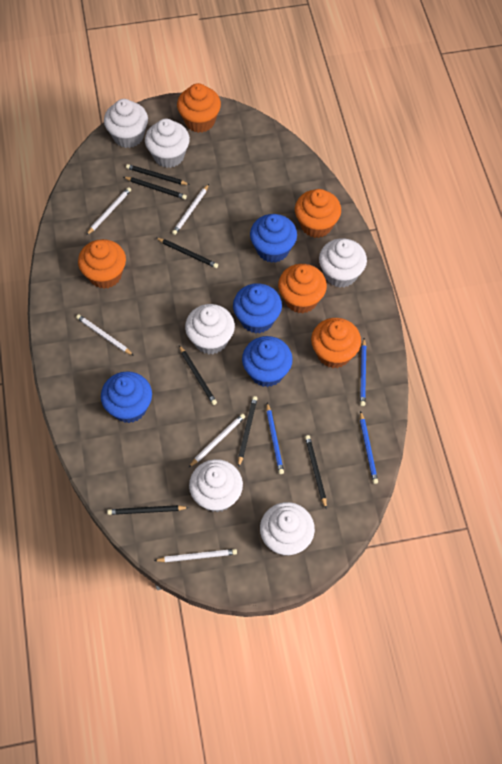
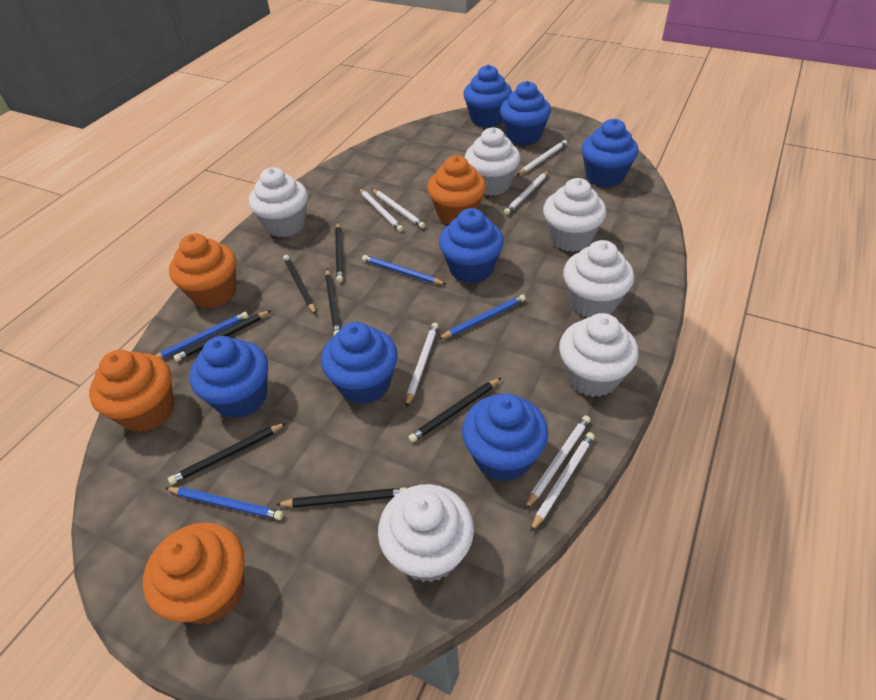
blue cupcake: 4 -> 7
blue pencil: 3 -> 4
orange cupcake: 5 -> 4
white pencil: 5 -> 7

